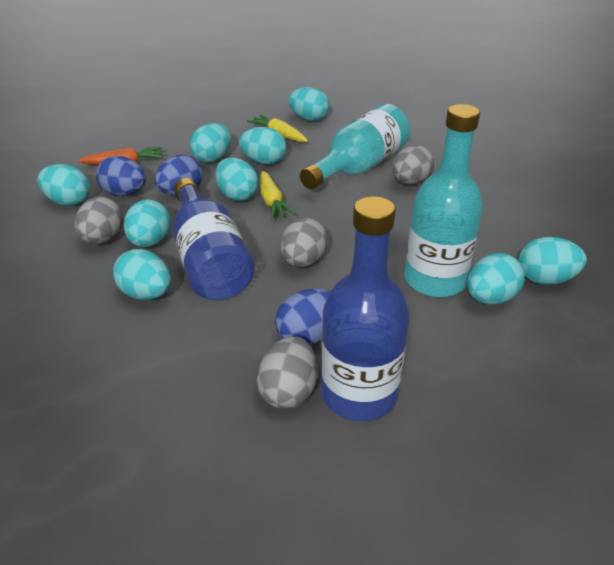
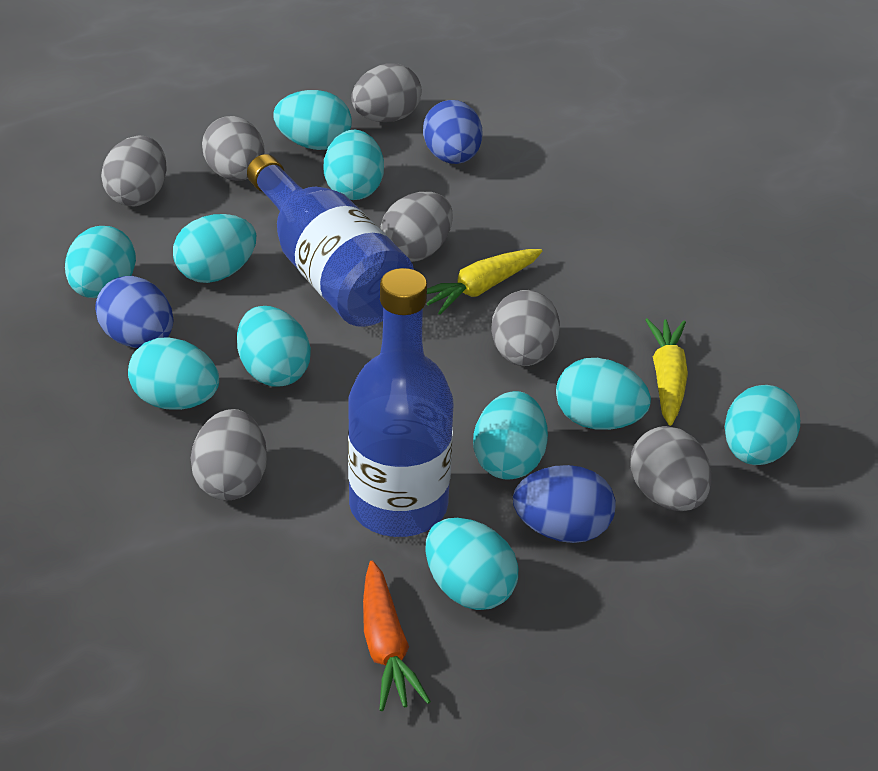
grey egg: 4 -> 7
turquoise bottle: 2 -> 0
turquoise egg: 9 -> 10

